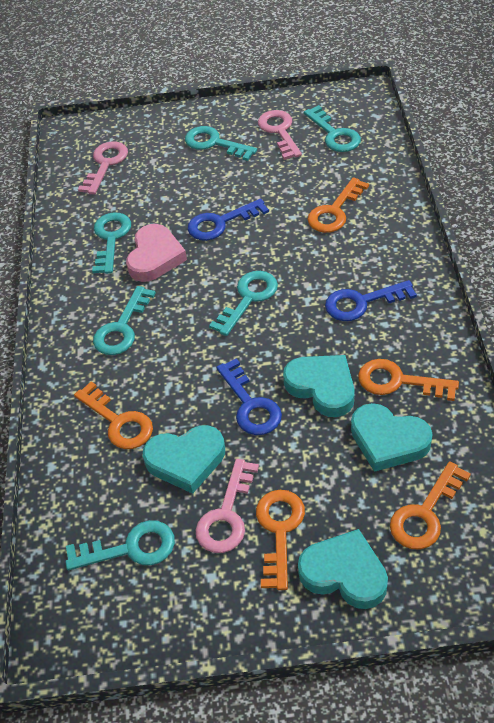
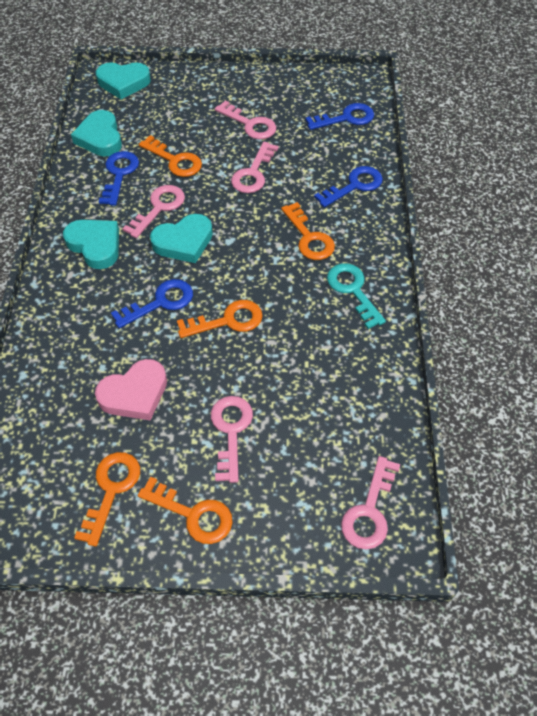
blue key: 3 -> 4
pink key: 3 -> 5
turquoise key: 6 -> 1

